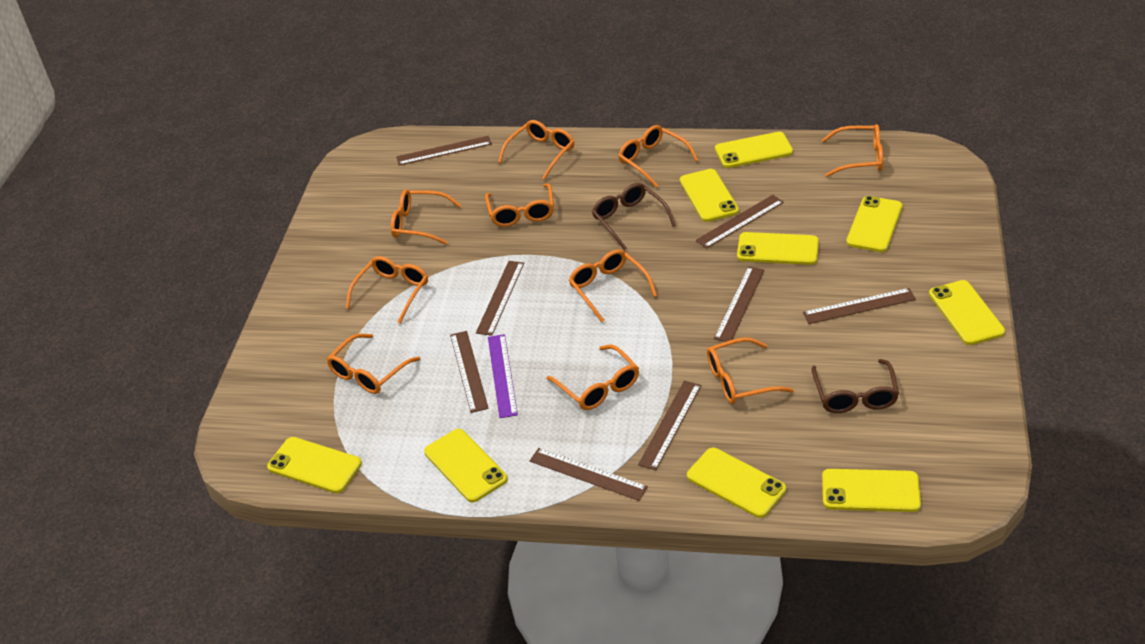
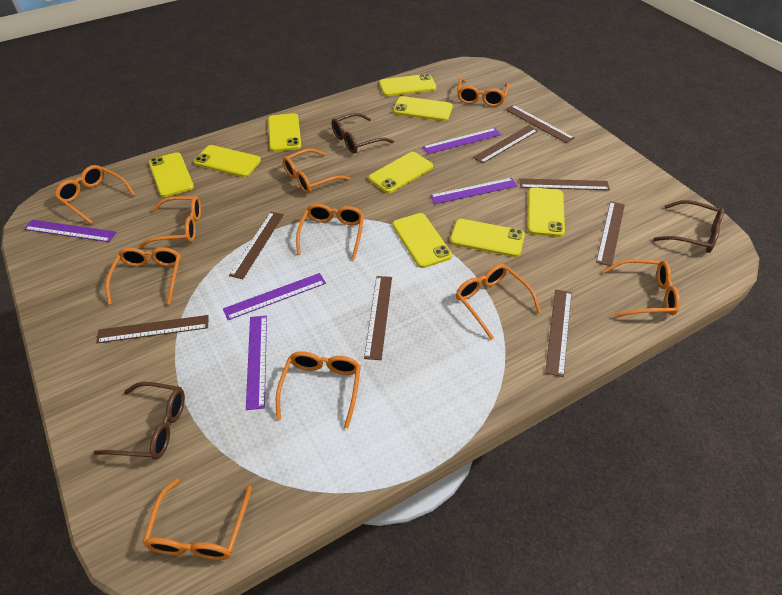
brown glasses: 2 -> 3
purple ruler: 1 -> 5

